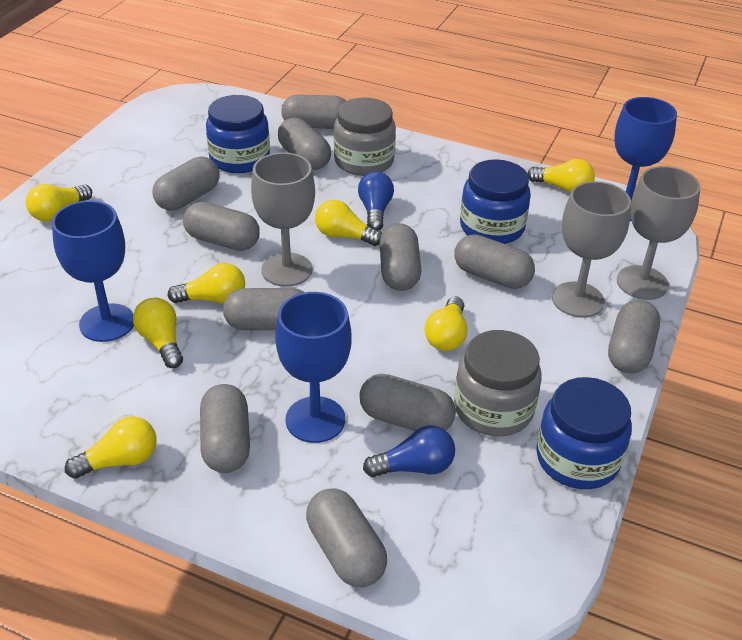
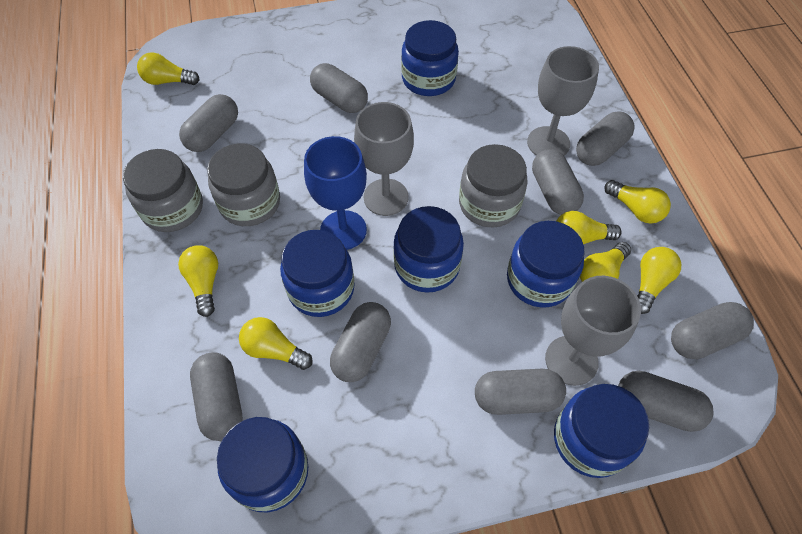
blue goblet: 3 -> 1
blue jar: 3 -> 6
blue light bulb: 2 -> 0
grey capsule: 11 -> 9
grey jar: 2 -> 3

